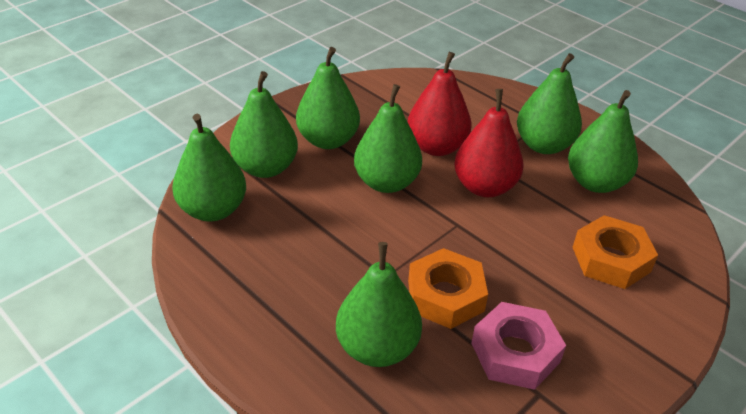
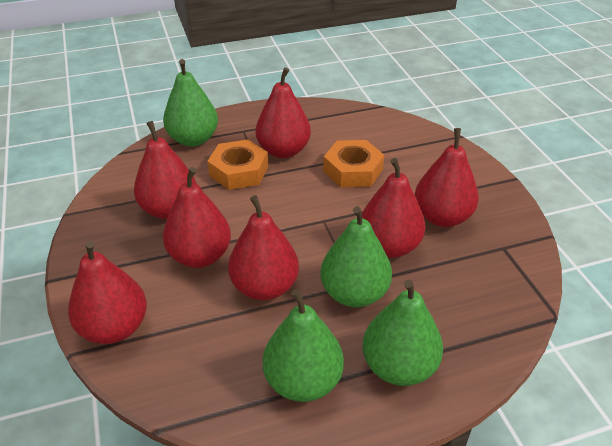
green pear: 7 -> 4
pink nut: 1 -> 0
red pear: 2 -> 7

